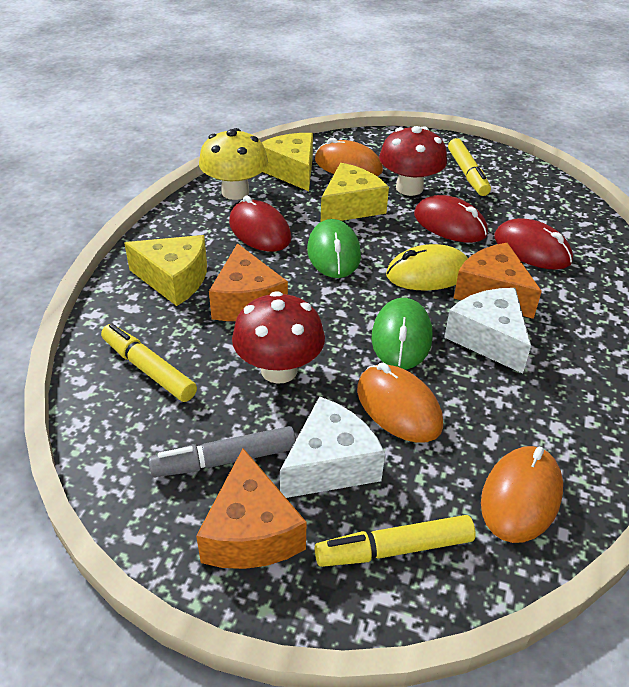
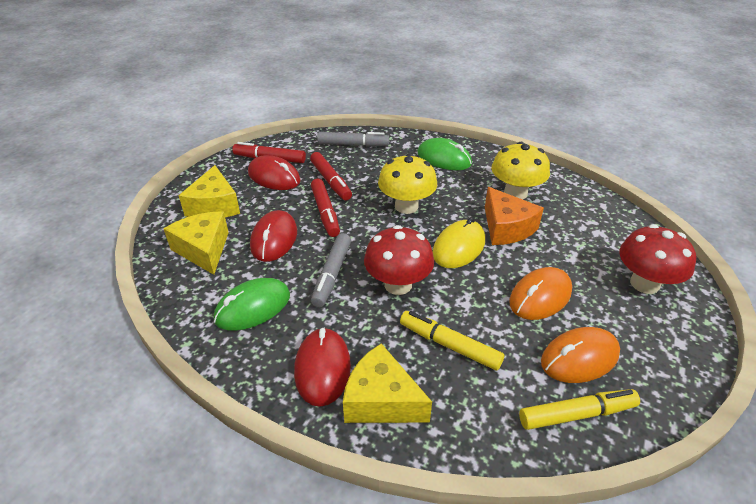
grey marker: 1 -> 2
orange cheese: 3 -> 1
orange mouse: 3 -> 2
red marker: 0 -> 3
white cheese: 2 -> 0
yellow marker: 3 -> 2
yellow mushroom: 1 -> 2

